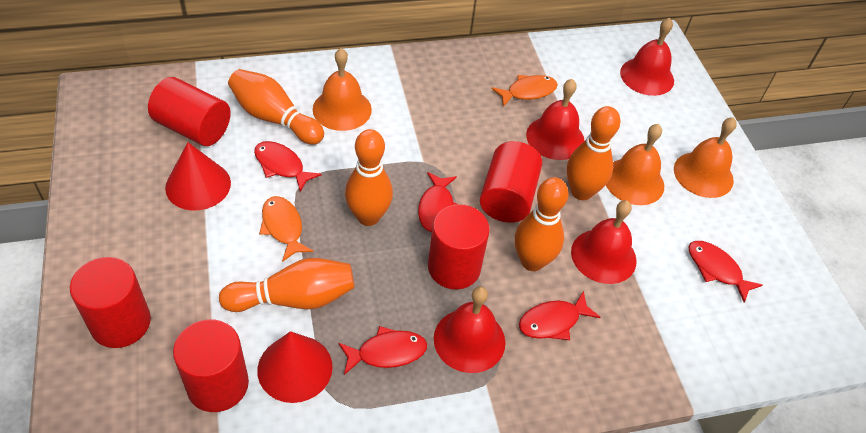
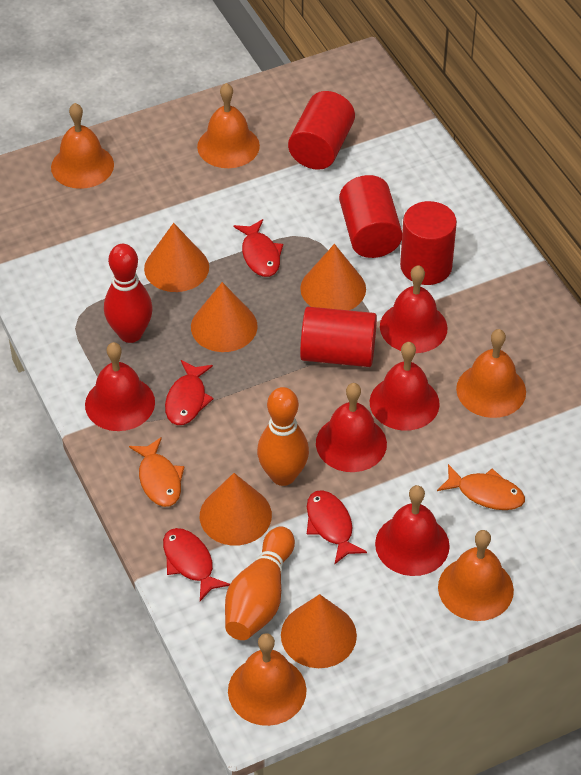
orange bell: 3 -> 5
orange bowling pin: 5 -> 2
orange cone: 0 -> 5
red bell: 4 -> 5
red bowling pin: 0 -> 1
red cone: 2 -> 0
red cylinder: 5 -> 4
red fish: 5 -> 4

